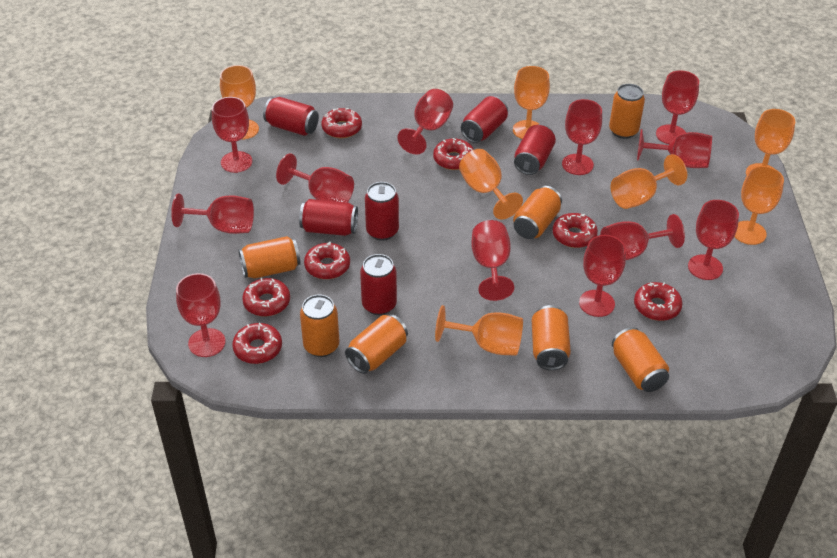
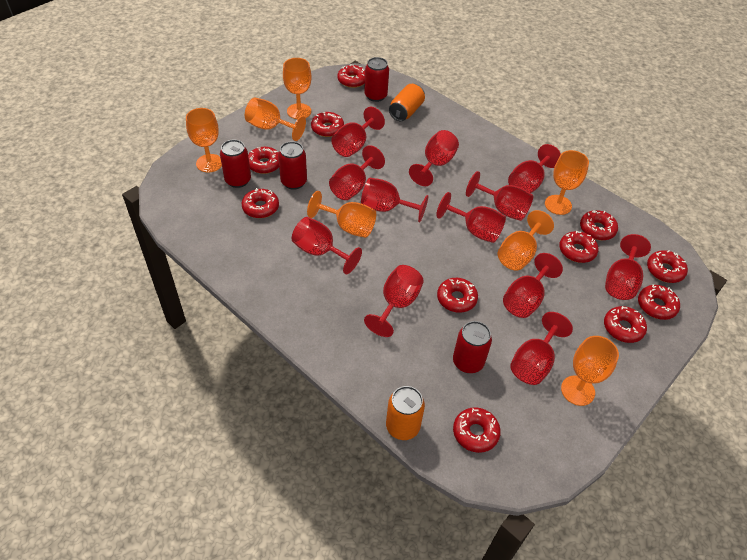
orange can: 7 -> 2
red can: 6 -> 4
red donut: 7 -> 11

